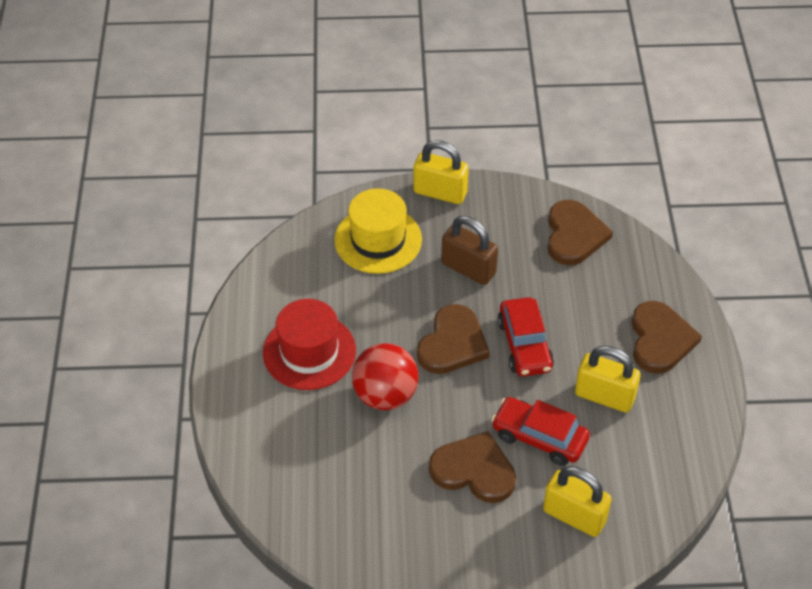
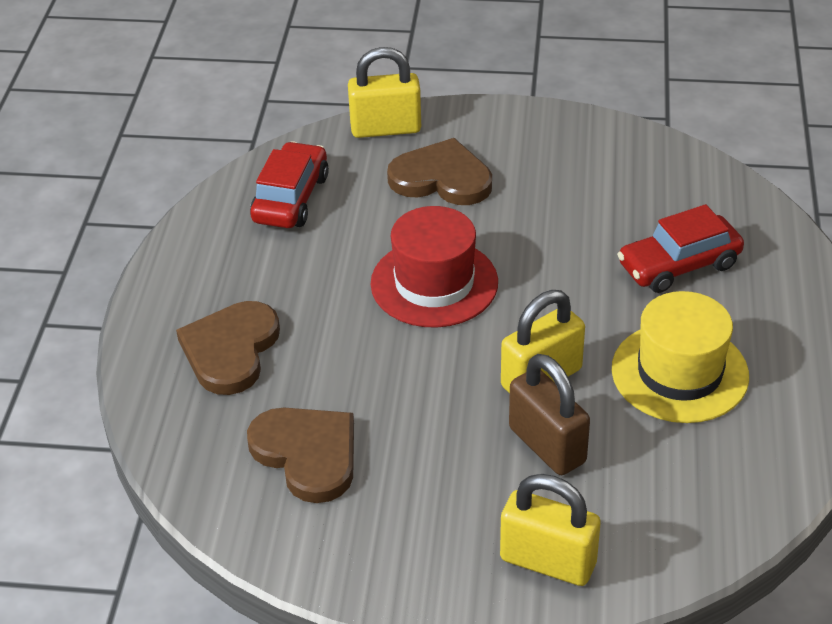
brown heart: 4 -> 3
red ball: 1 -> 0

